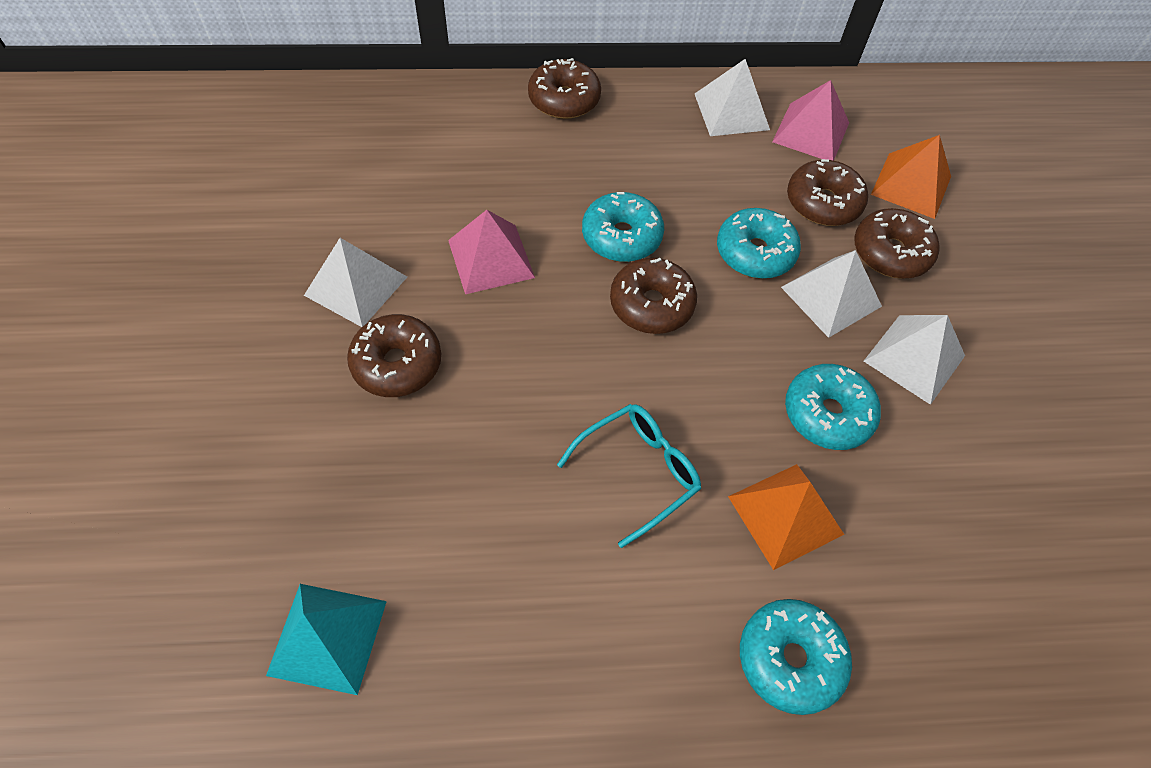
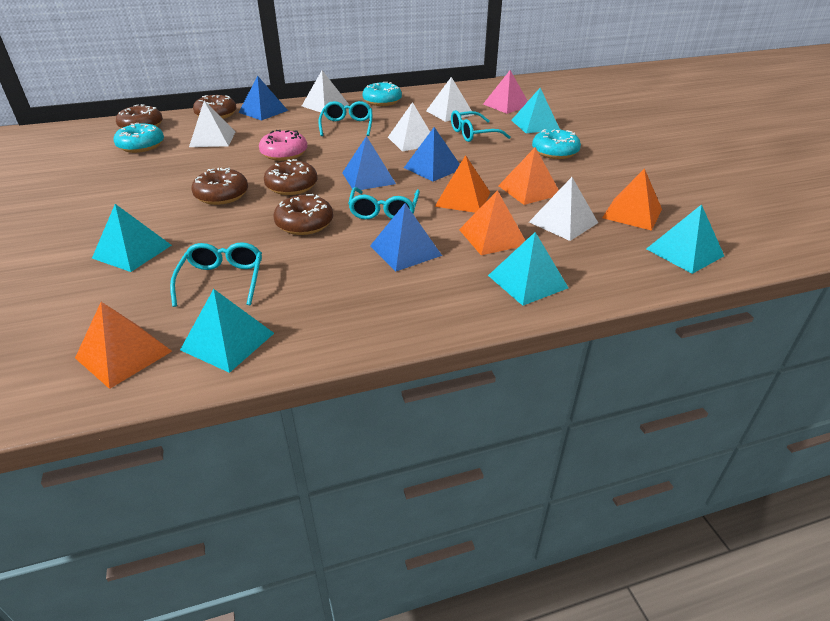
blue pyramid: 0 -> 4
orange pyramid: 2 -> 5
pink donut: 0 -> 1
pink pyramid: 2 -> 1
turquoise donut: 4 -> 3
turquoise glasses: 1 -> 4
turquoise pyramid: 1 -> 5
white pyramid: 4 -> 5

